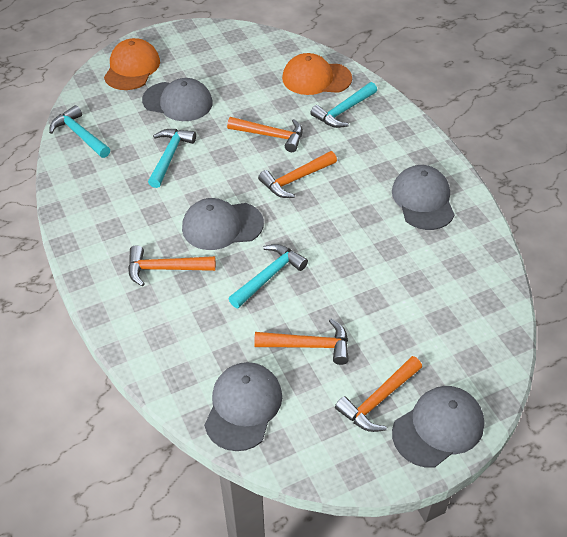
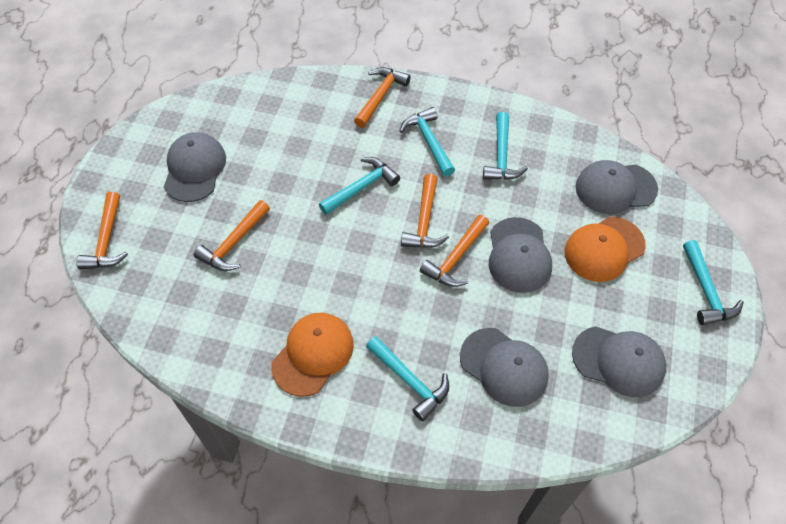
turquoise hammer: 4 -> 5

